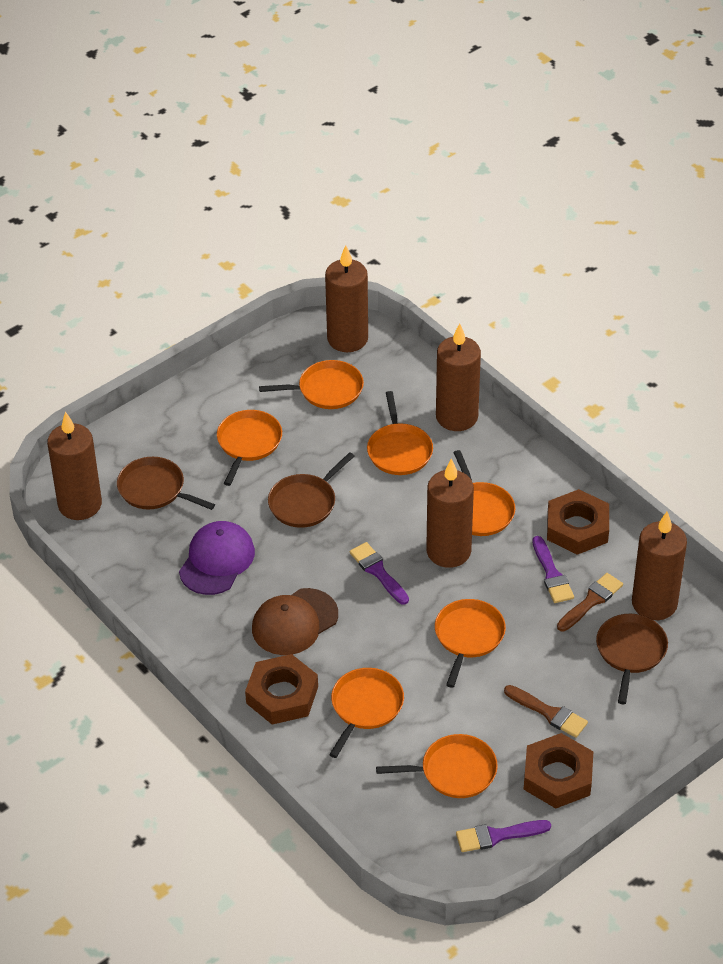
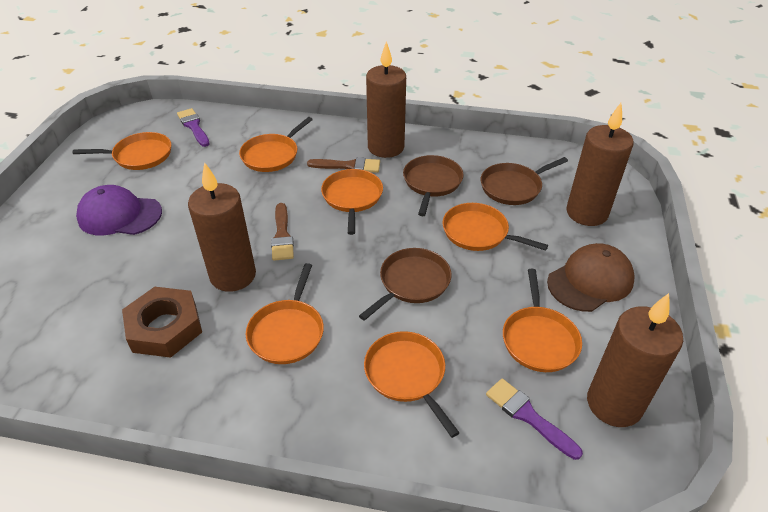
brown candle: 5 -> 4
brown nut: 3 -> 1
purple brush: 3 -> 2

